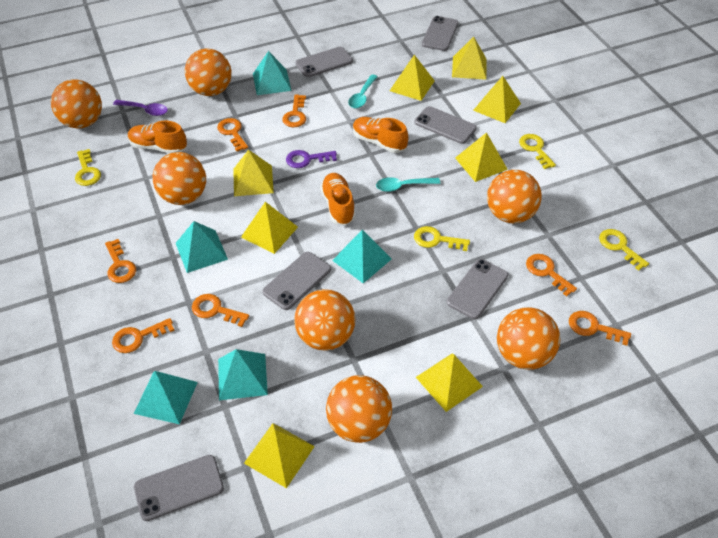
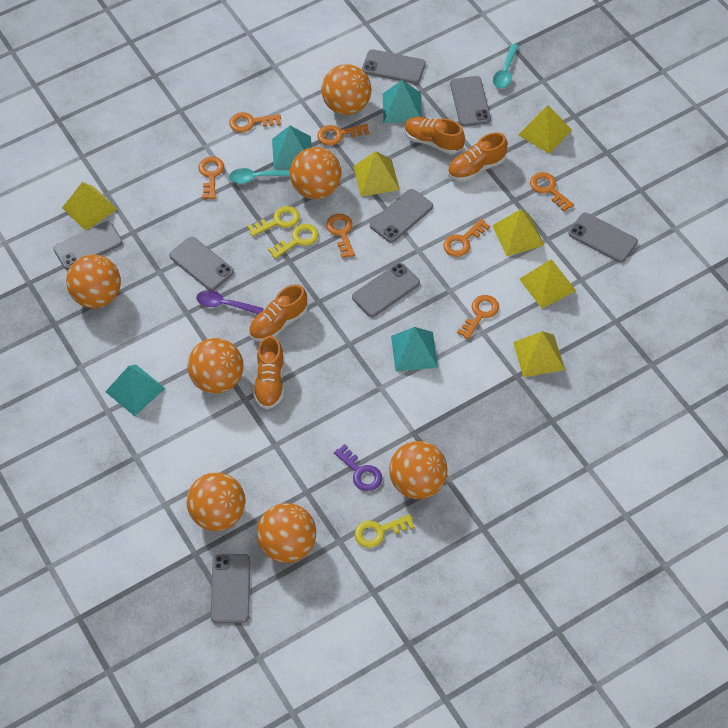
grey phone: 6 -> 8
orange shoe: 3 -> 4
turquoise pyramid: 5 -> 4
yellow key: 4 -> 3
yellow pyramid: 8 -> 6

